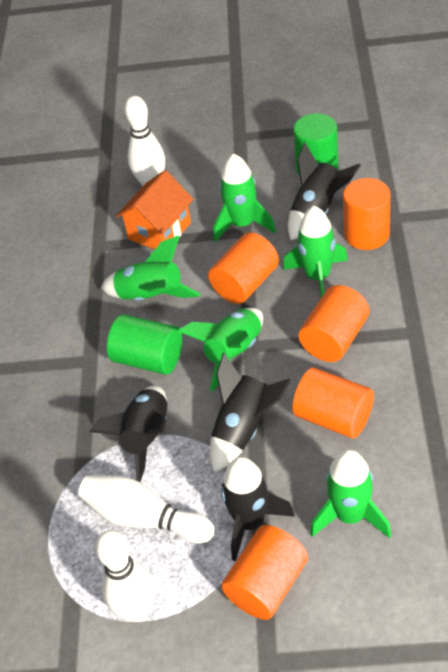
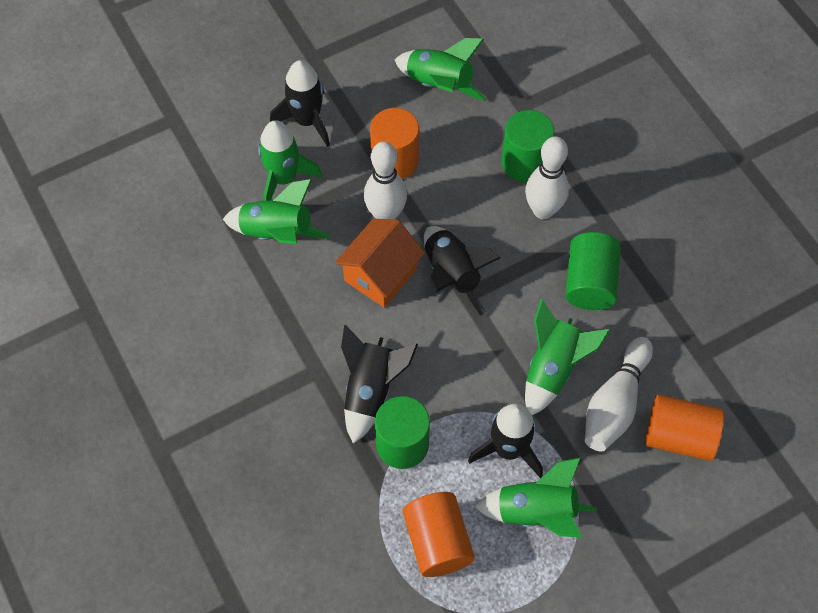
green cylinder: 2 -> 3
orange cylinder: 5 -> 3

